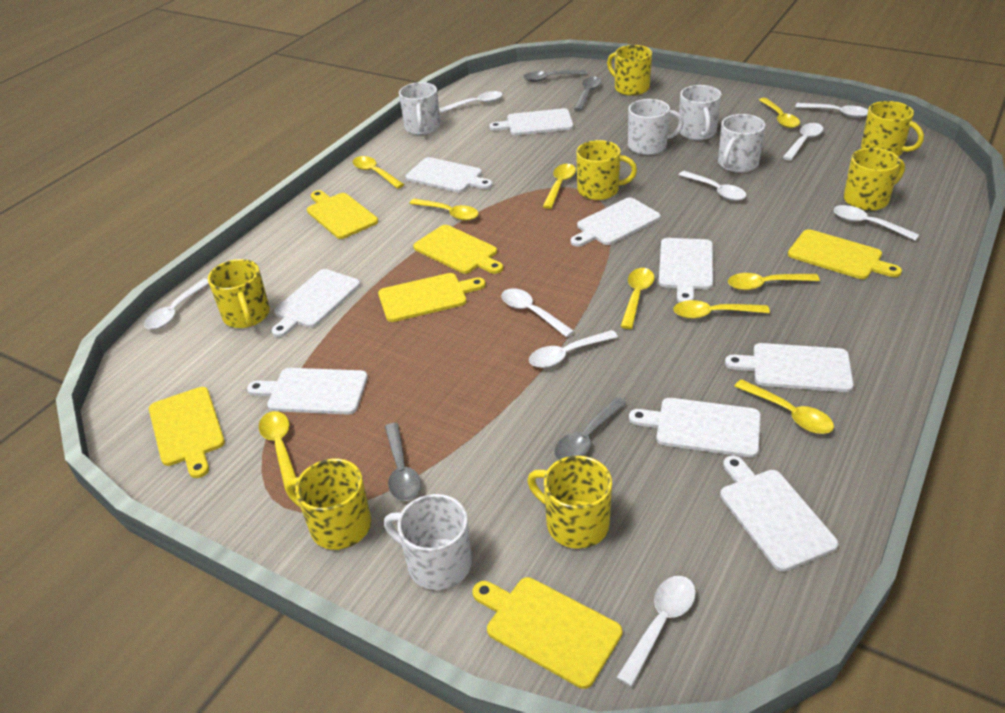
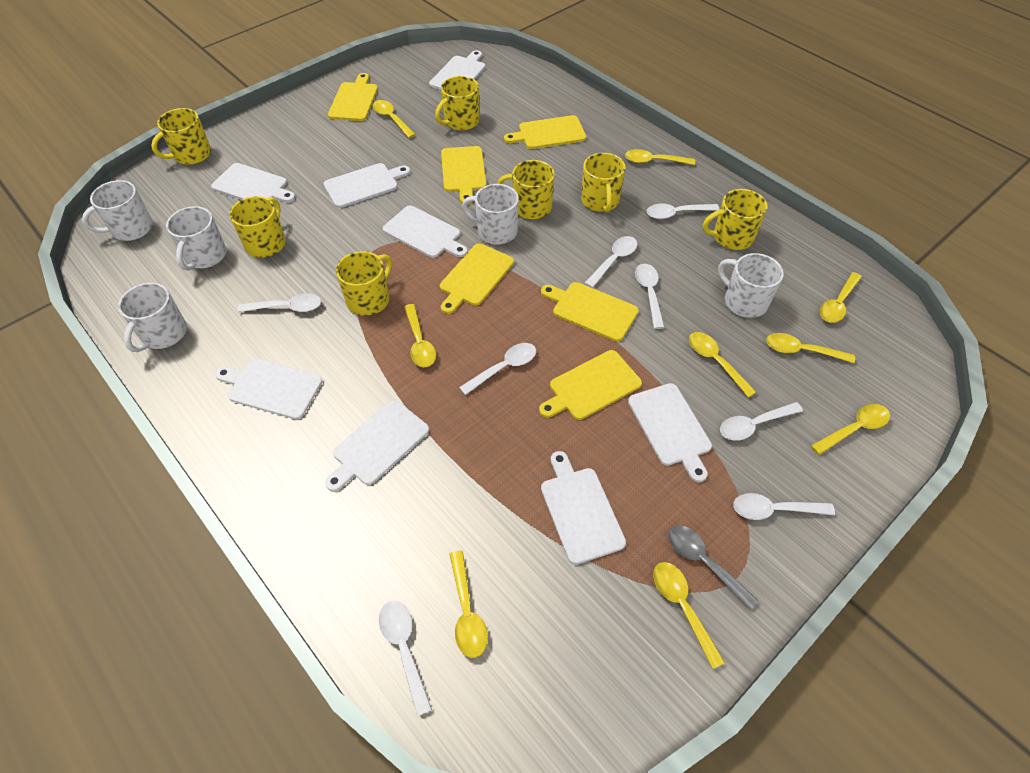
grey spoon: 4 -> 1
white cutting board: 9 -> 8
white spoon: 9 -> 8

